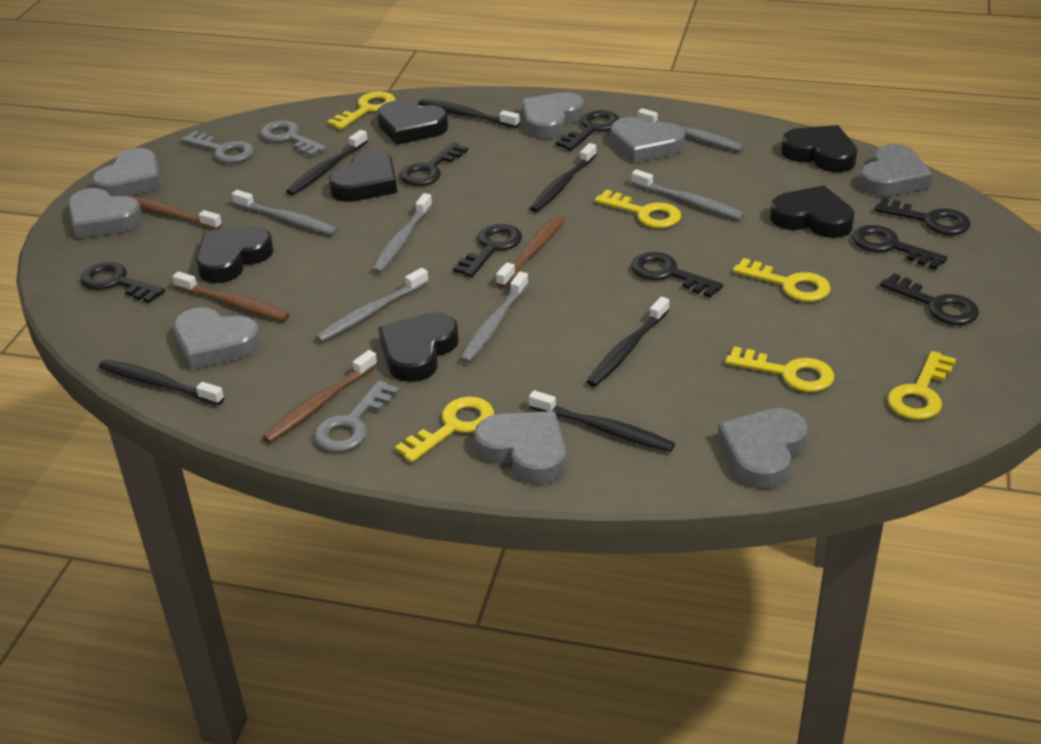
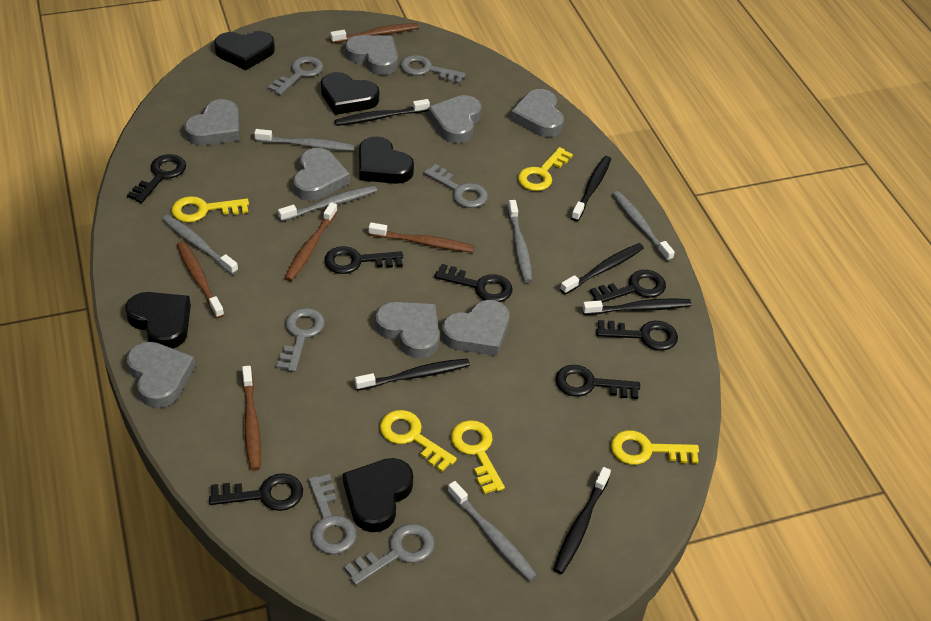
black heart: 6 -> 5
black key: 8 -> 7
brown toothbrush: 4 -> 5
grey key: 3 -> 6
yellow key: 6 -> 5

